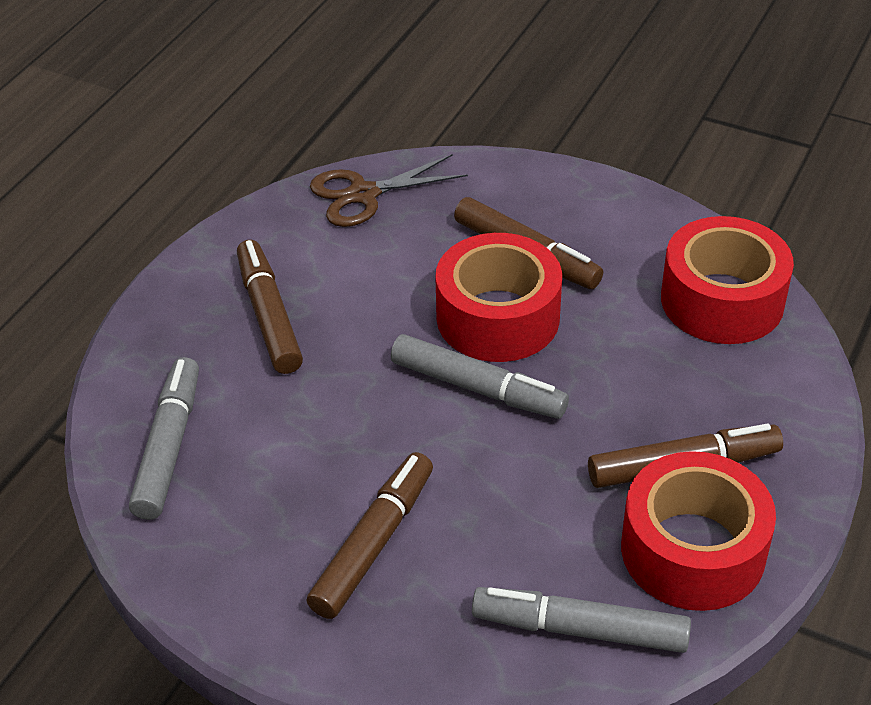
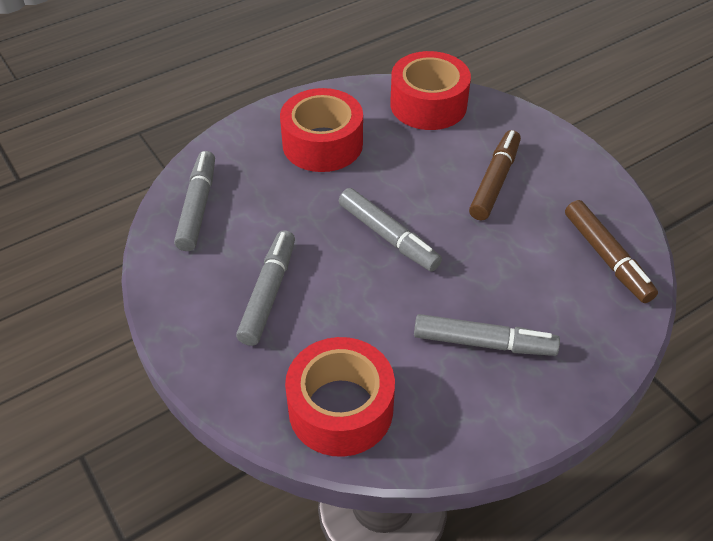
brown marker: 4 -> 2
brown scissors: 1 -> 0
grey marker: 3 -> 4

